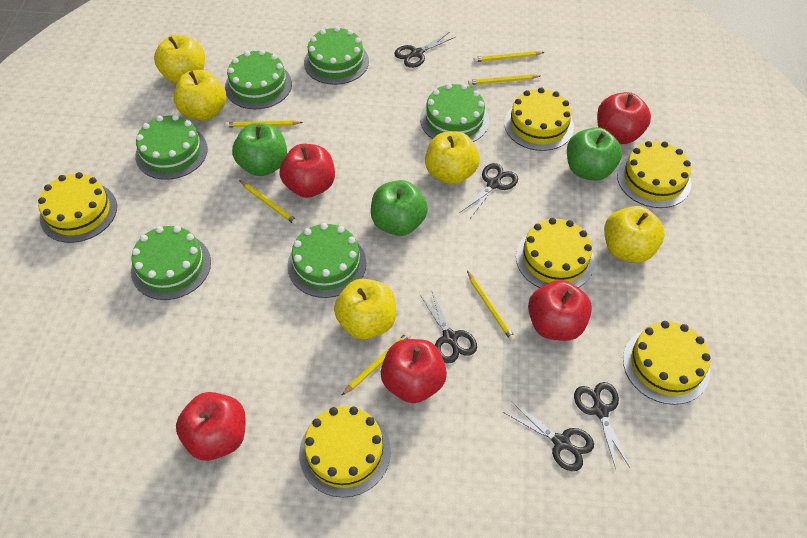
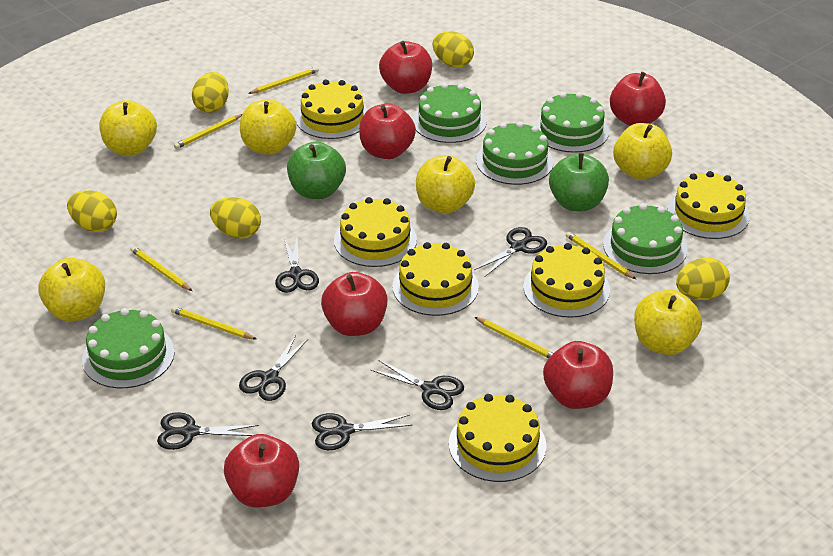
black scissors: 5 -> 6
green apple: 3 -> 2
green cake: 6 -> 5
red apple: 5 -> 6
yellow apple: 5 -> 6
yellow egg: 0 -> 5

